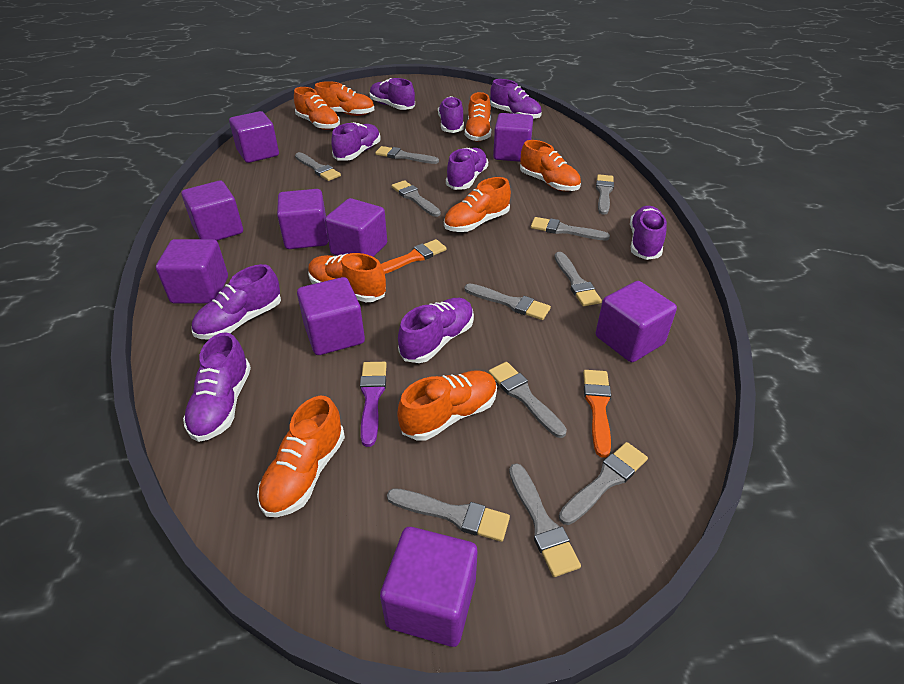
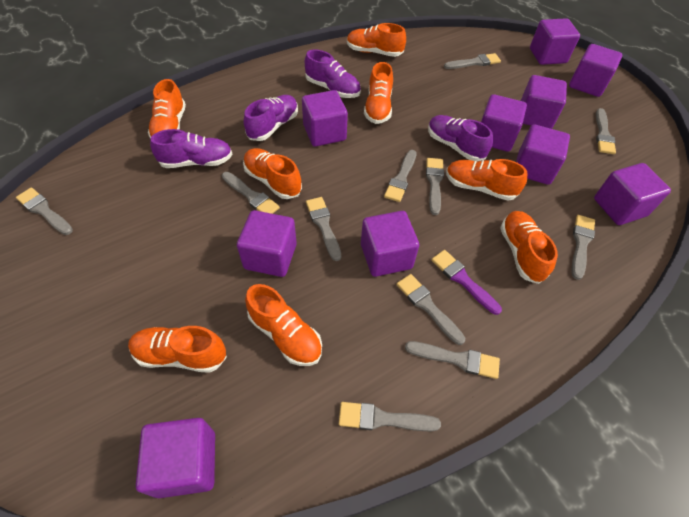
orange brush: 2 -> 0
purple cube: 9 -> 10
purple shoe: 9 -> 4

